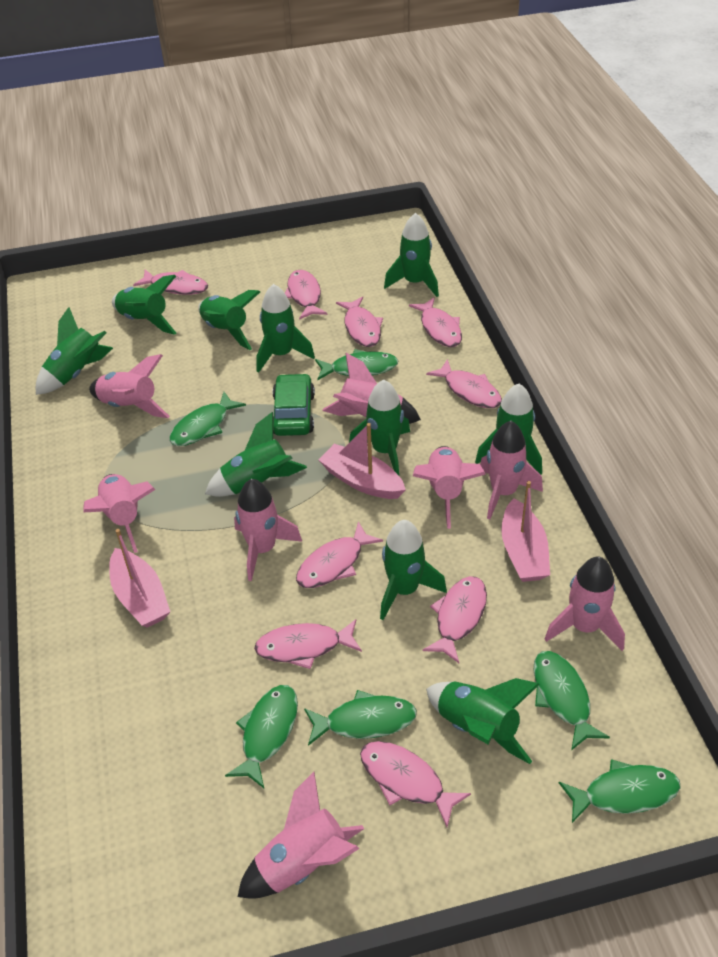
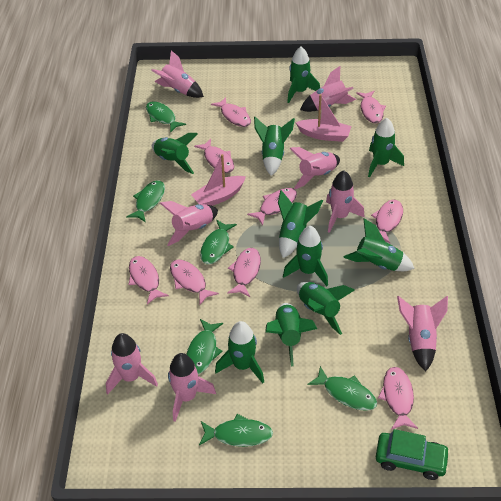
pink boat: 3 -> 2

